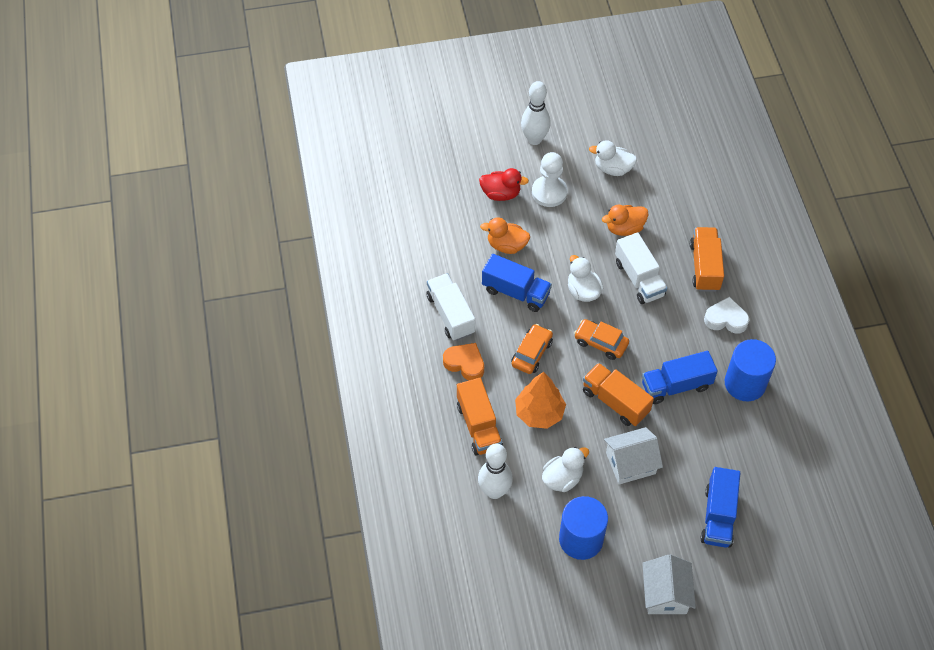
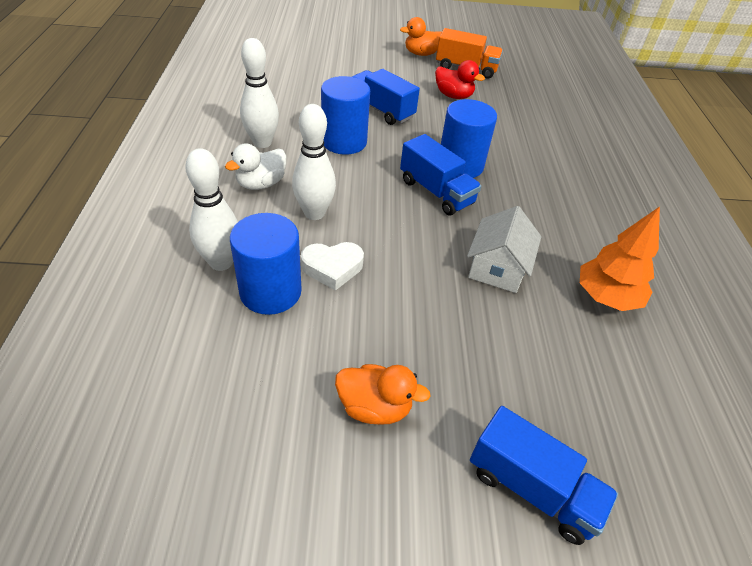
blue cylinder: 2 -> 3
orange car: 2 -> 0
orange heart: 1 -> 0
orange truck: 3 -> 1
white bowling pin: 2 -> 3
white duck: 3 -> 1
white house: 2 -> 1
white pawn: 1 -> 0
white truck: 2 -> 0

